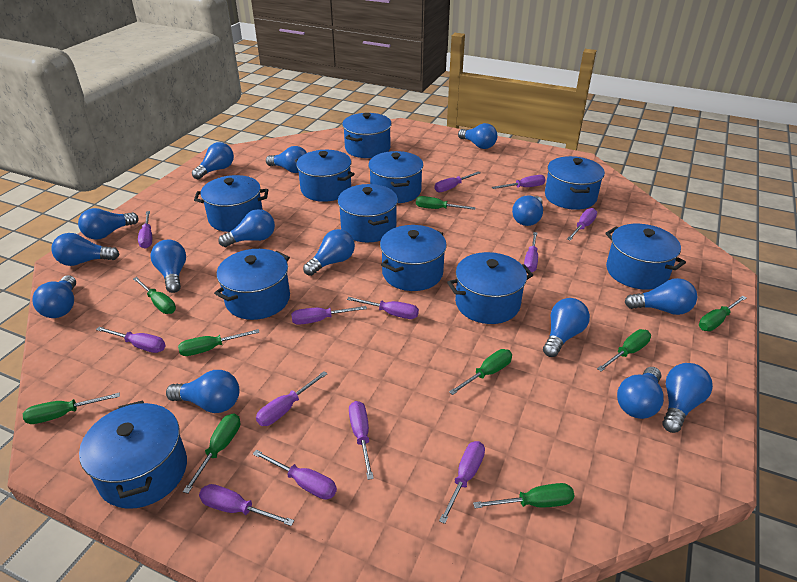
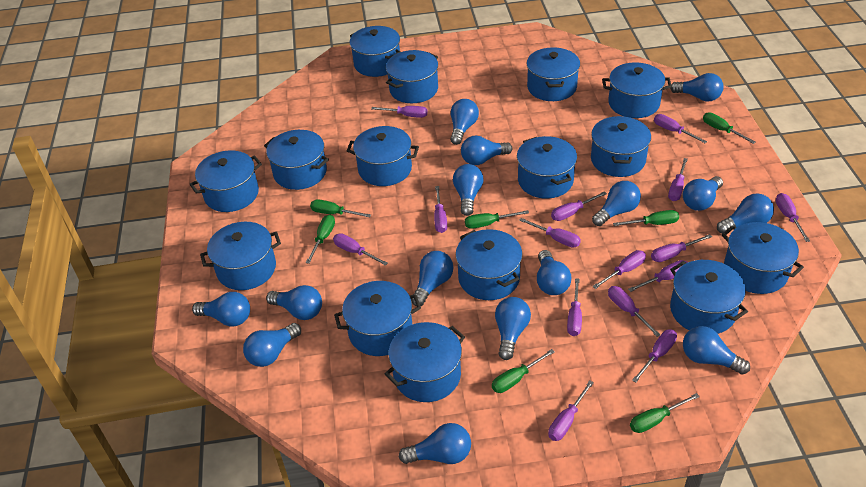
blue pot: 11 -> 15
green screwdriver: 9 -> 7
purple screwdriver: 13 -> 15

